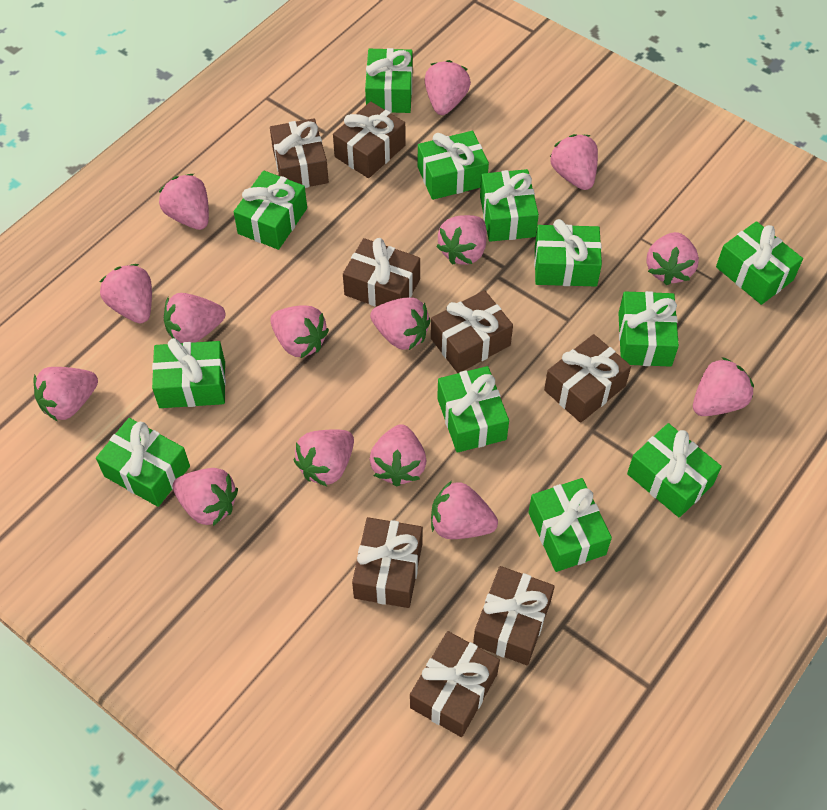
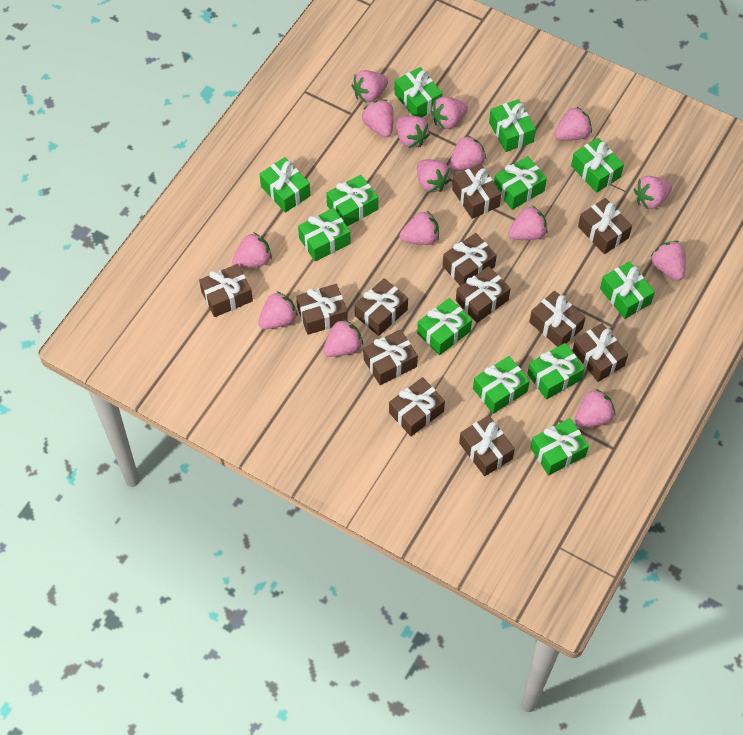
brown gift: 8 -> 12

